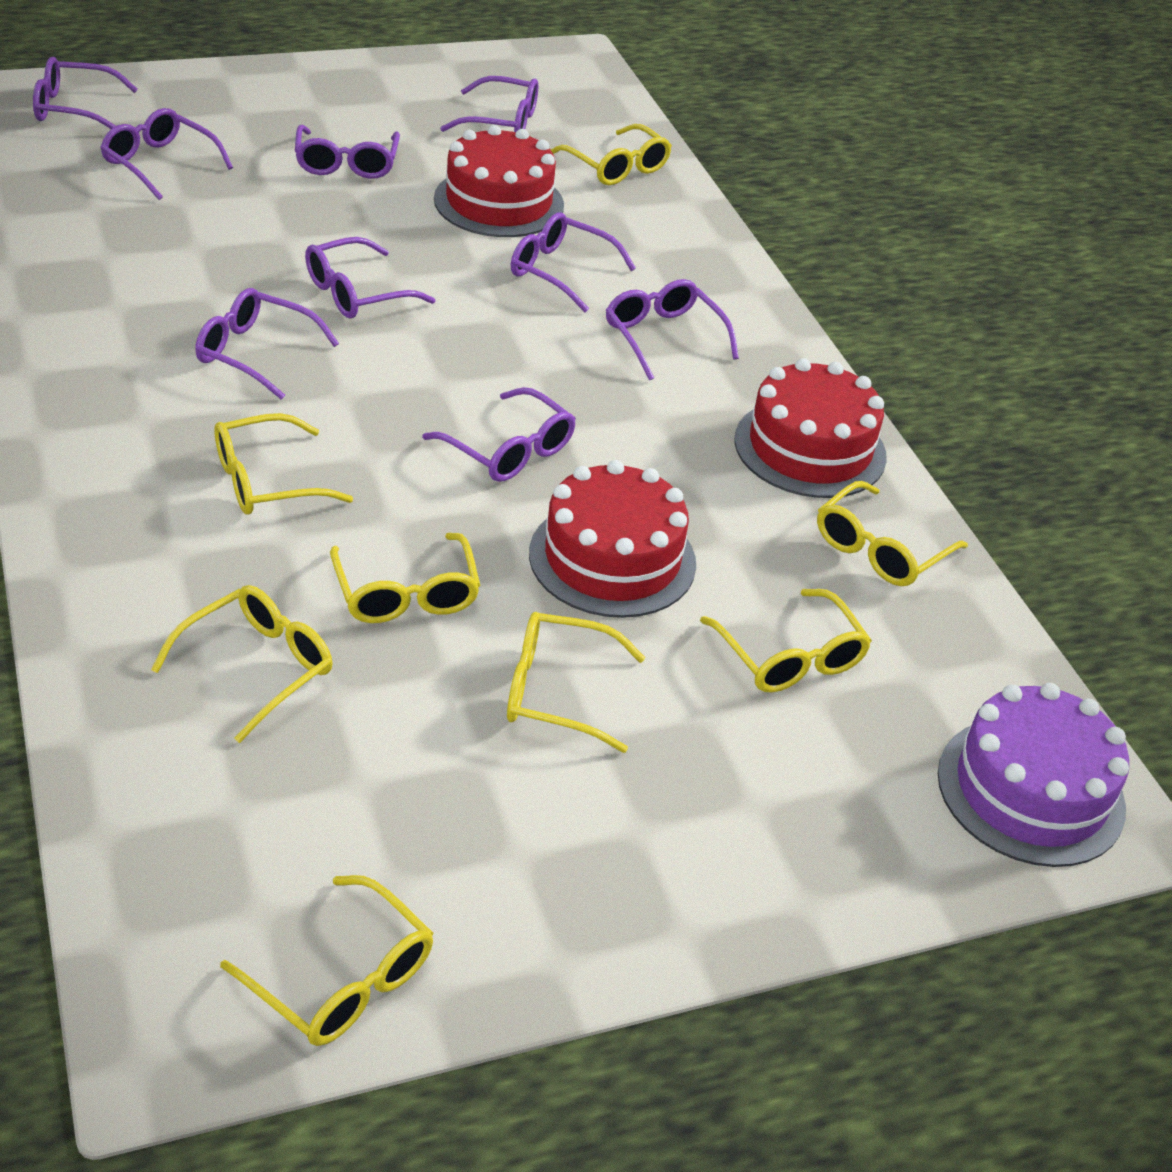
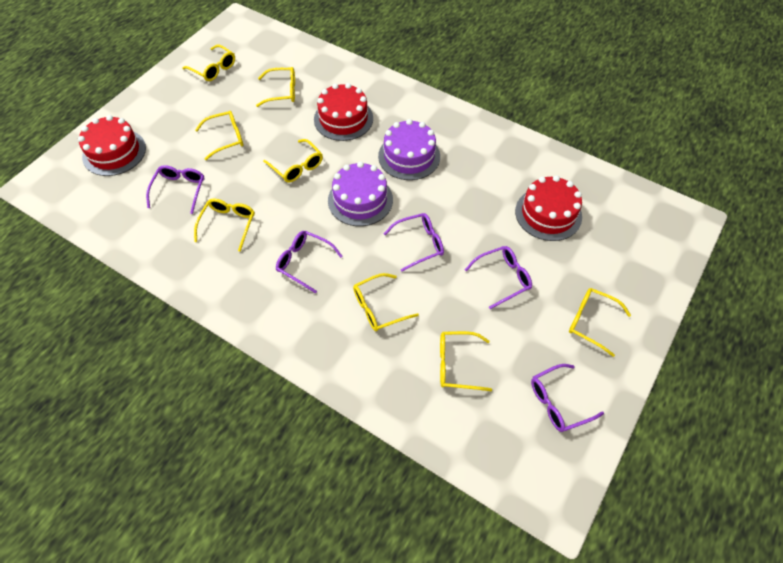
purple cake: 1 -> 2
purple glasses: 9 -> 5

